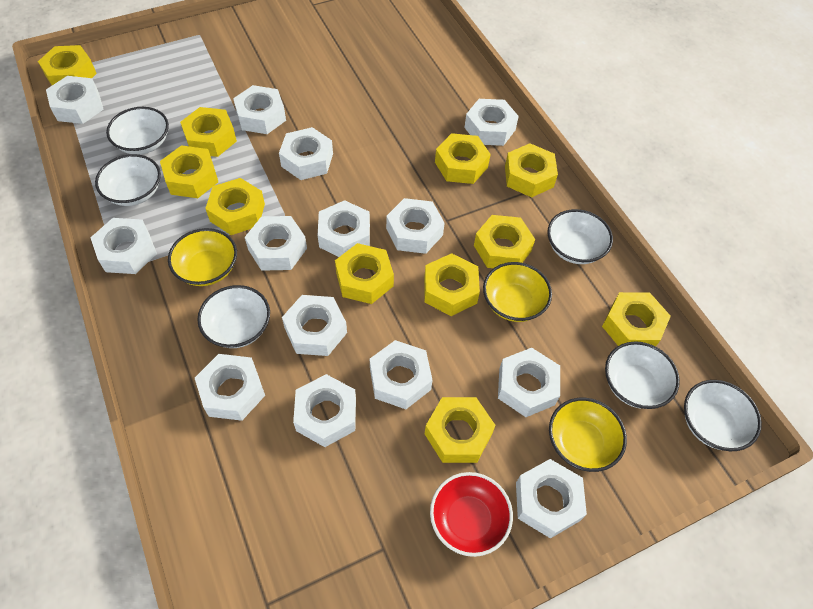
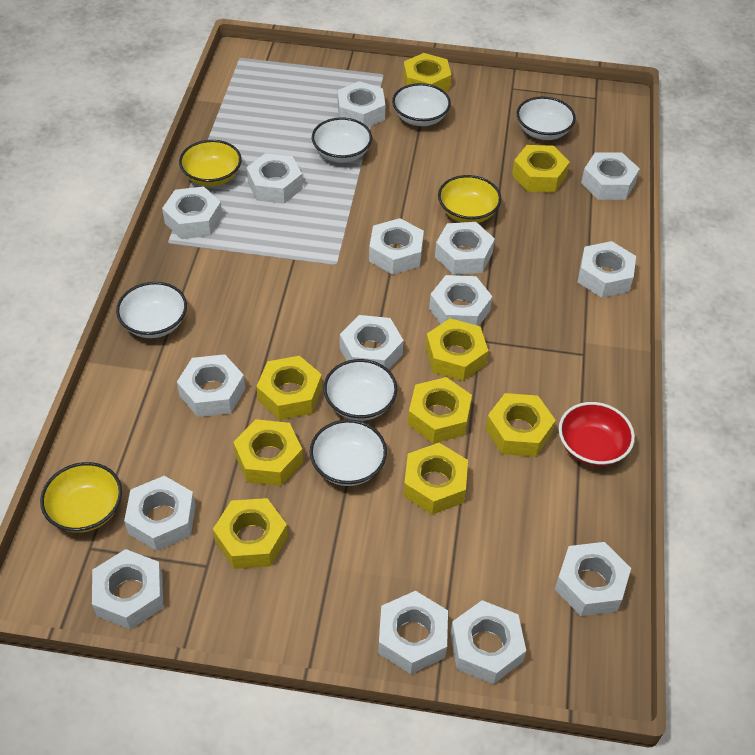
white nut: 14 -> 15
yellow nut: 11 -> 9

